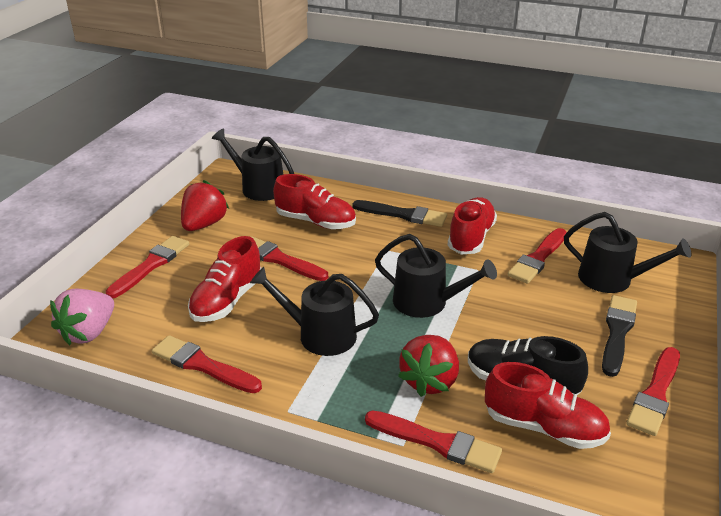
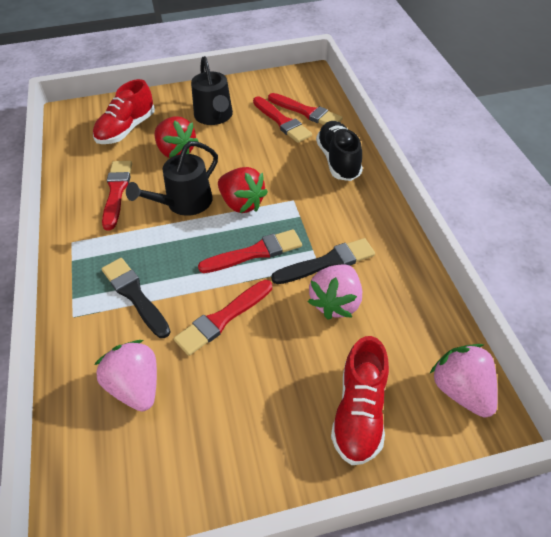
black watering can: 4 -> 2
pink strawberry: 1 -> 3
red brush: 6 -> 5
red shoe: 4 -> 2

